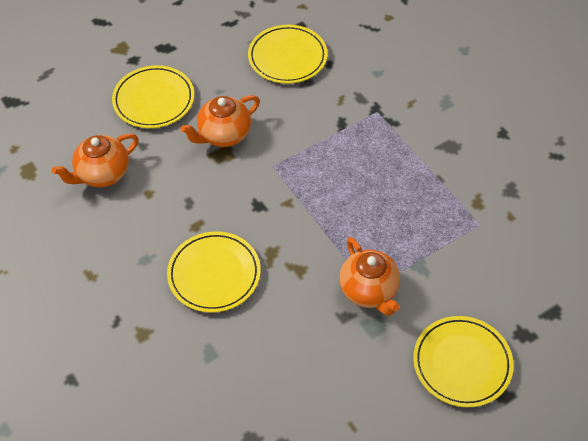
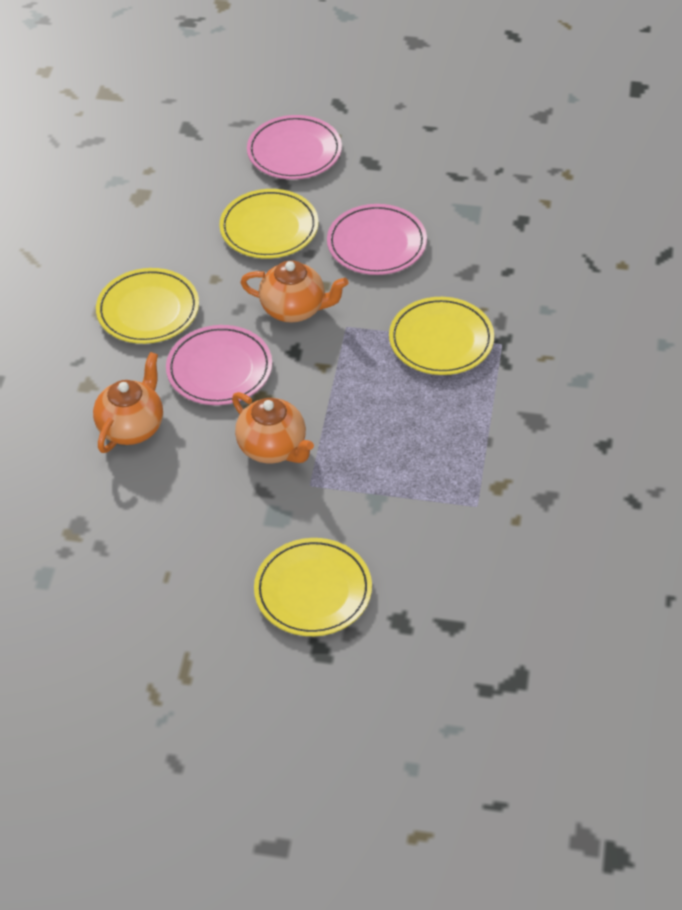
pink plate: 0 -> 3

